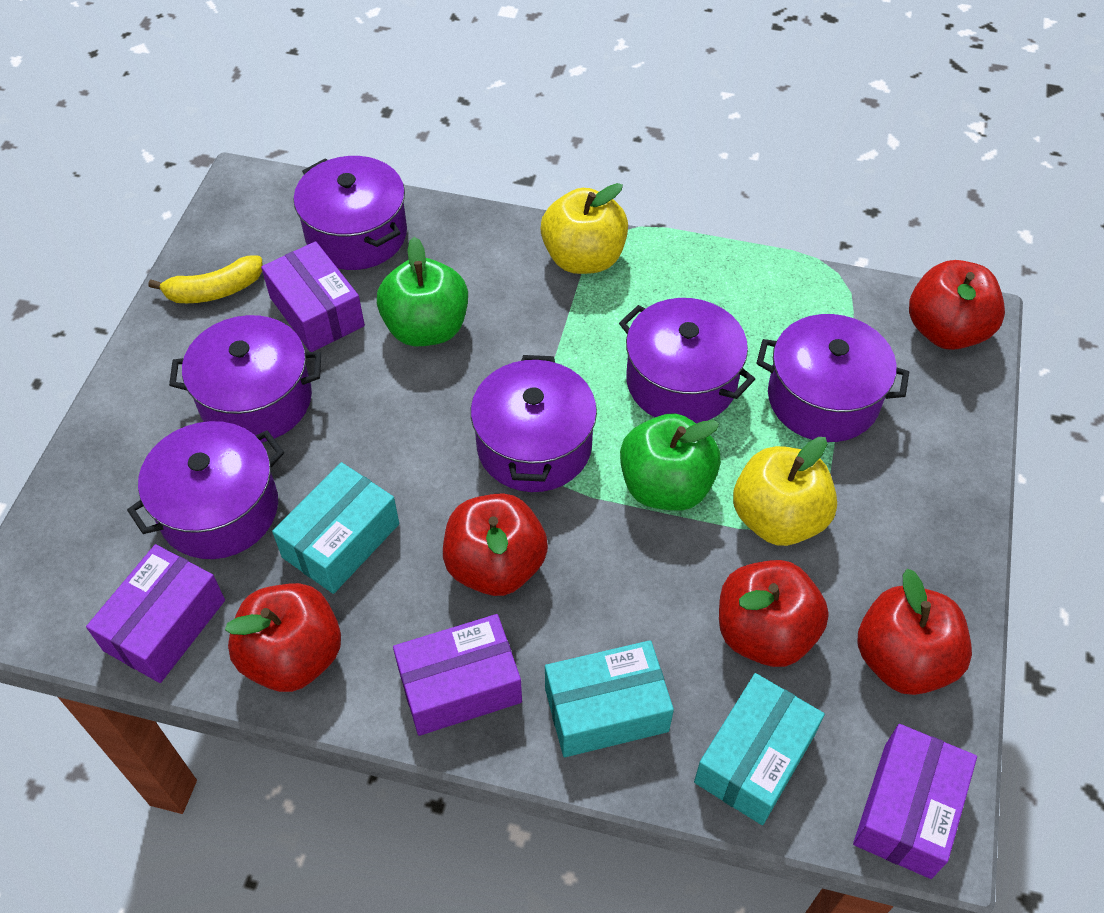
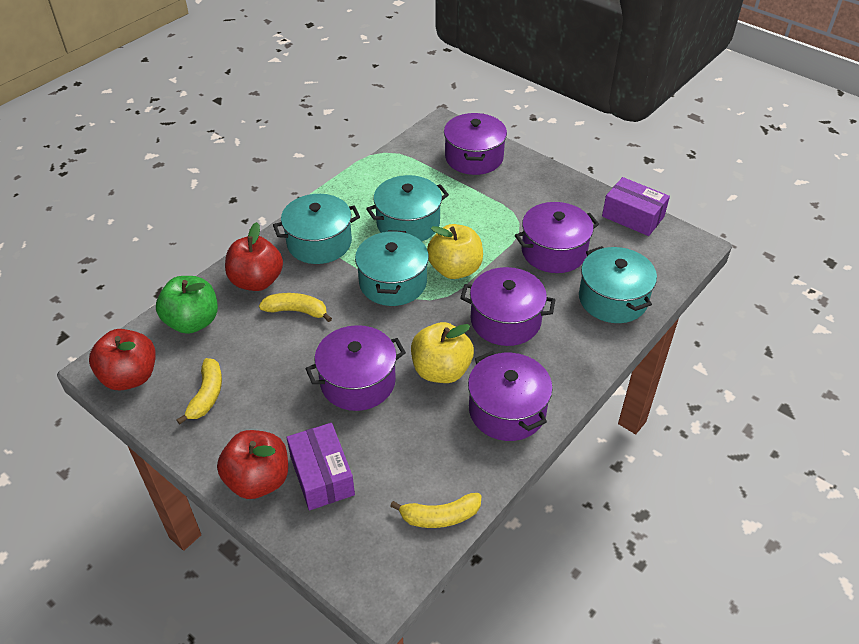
green apple: 2 -> 1
purple box: 4 -> 2
purple pot: 6 -> 5
red apple: 5 -> 3
turquoise box: 3 -> 0
turquoise pot: 0 -> 4
yellow banana: 1 -> 3

